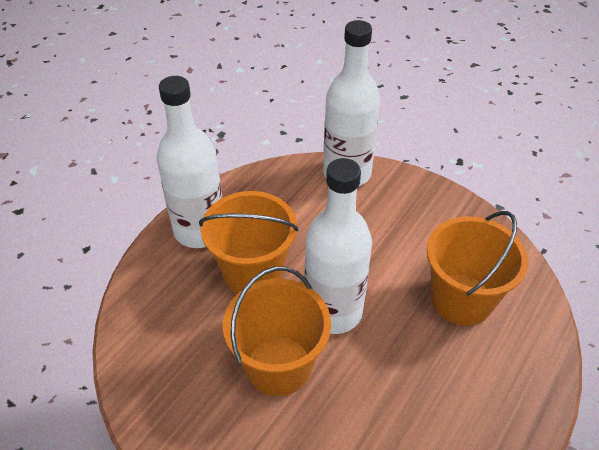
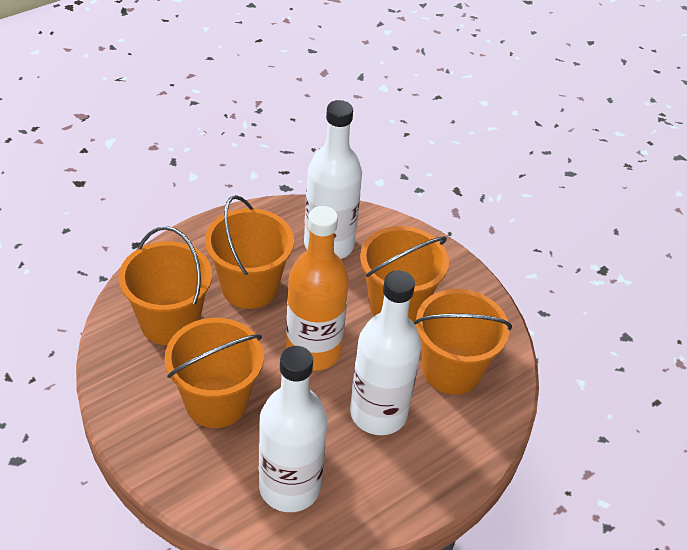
orange bottle: 0 -> 1
orange bucket: 3 -> 5

